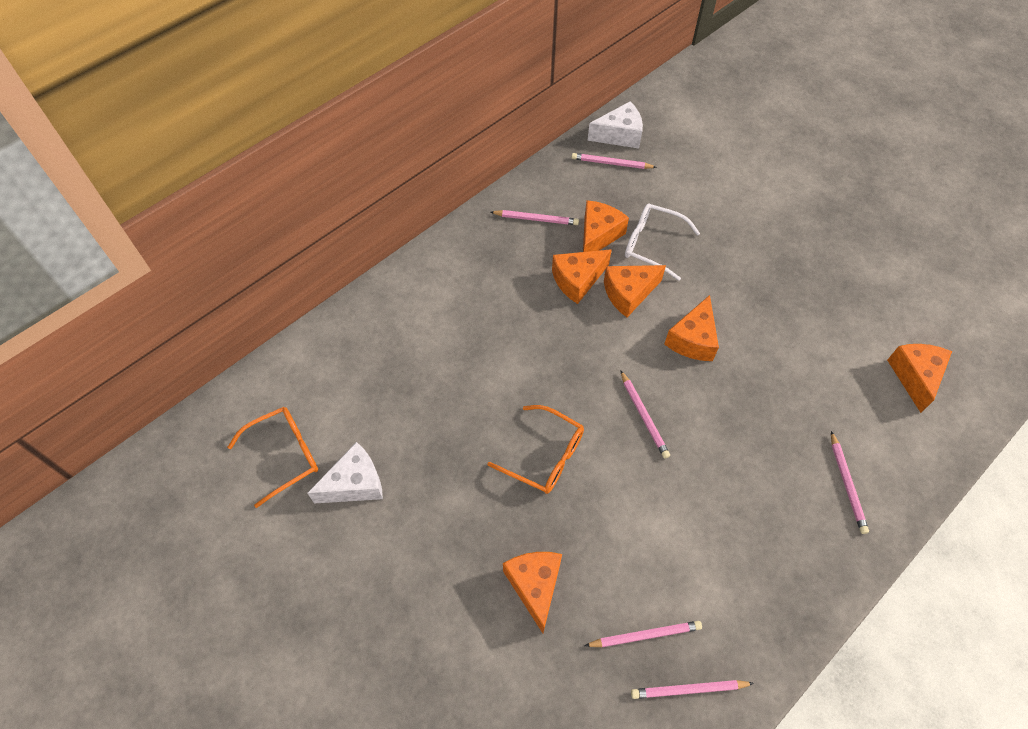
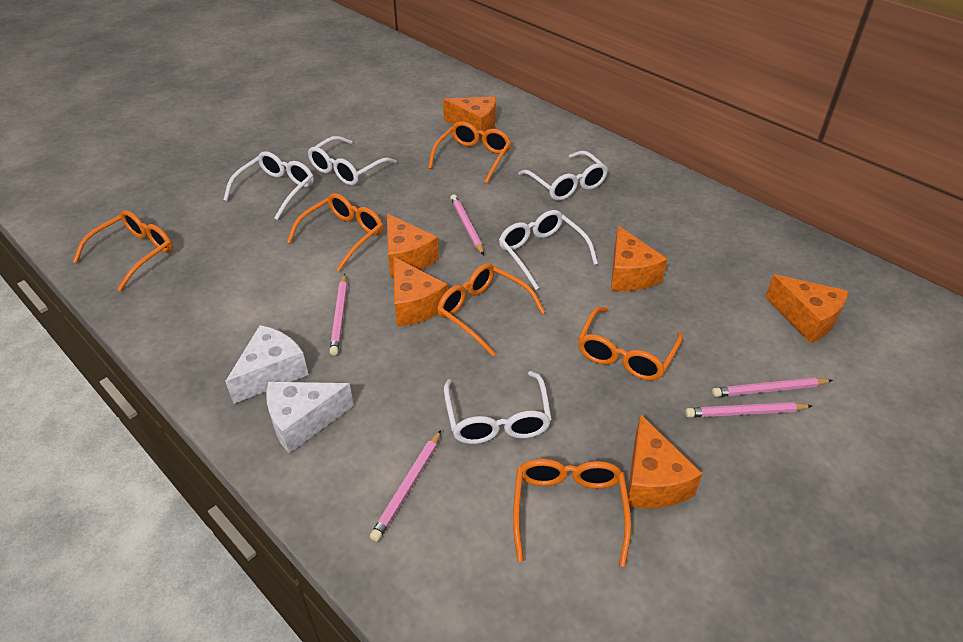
orange glasses: 2 -> 6
pink pencil: 6 -> 5
white glasses: 1 -> 5

